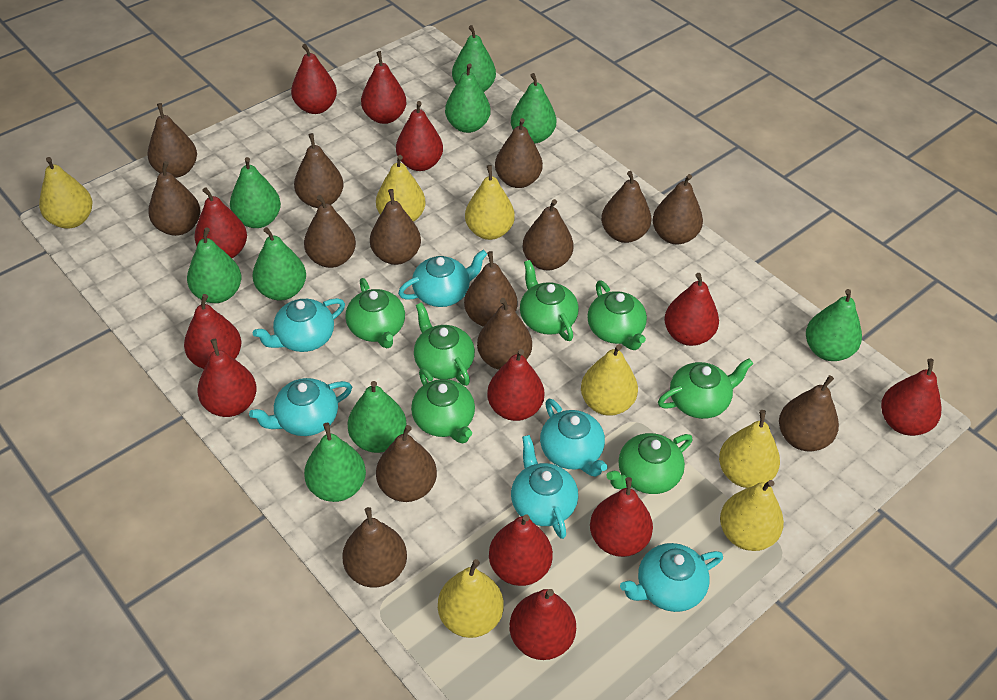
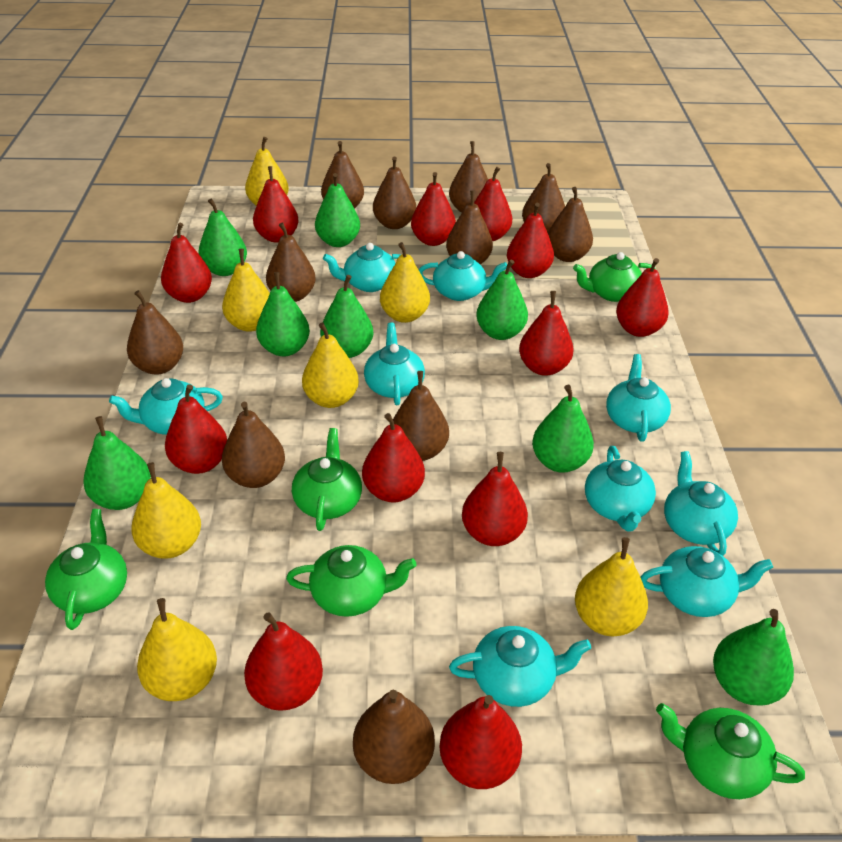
brown pear: 14 -> 11
green pear: 9 -> 8
green teapot: 7 -> 5
turquoise teapot: 6 -> 9

